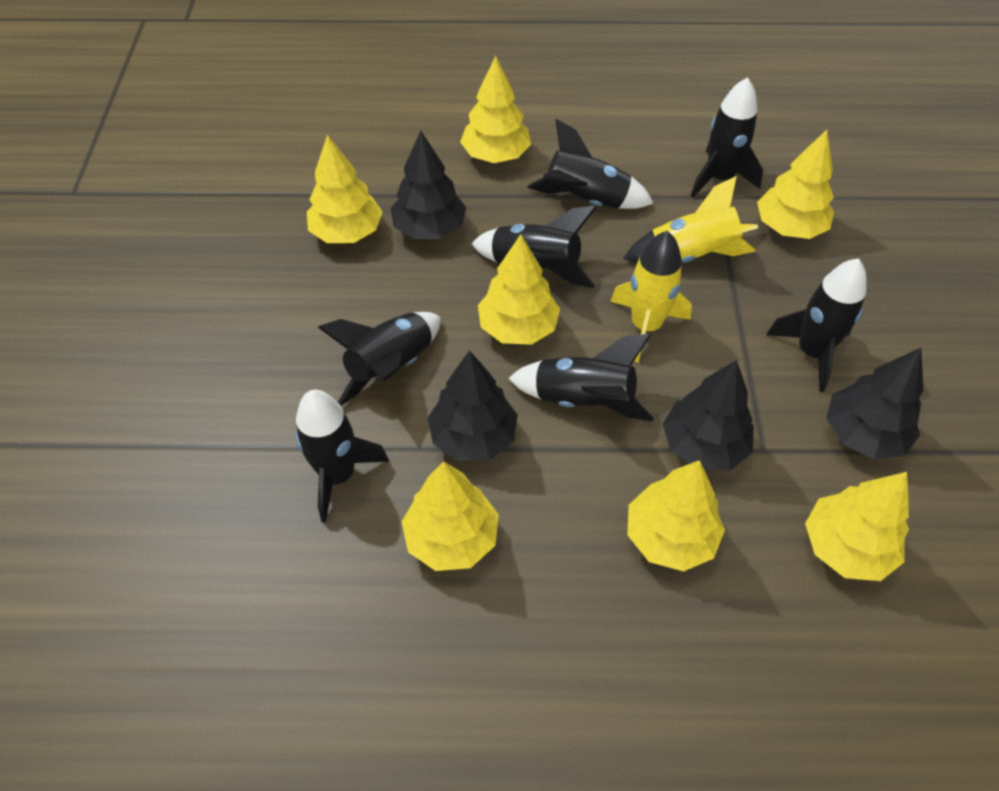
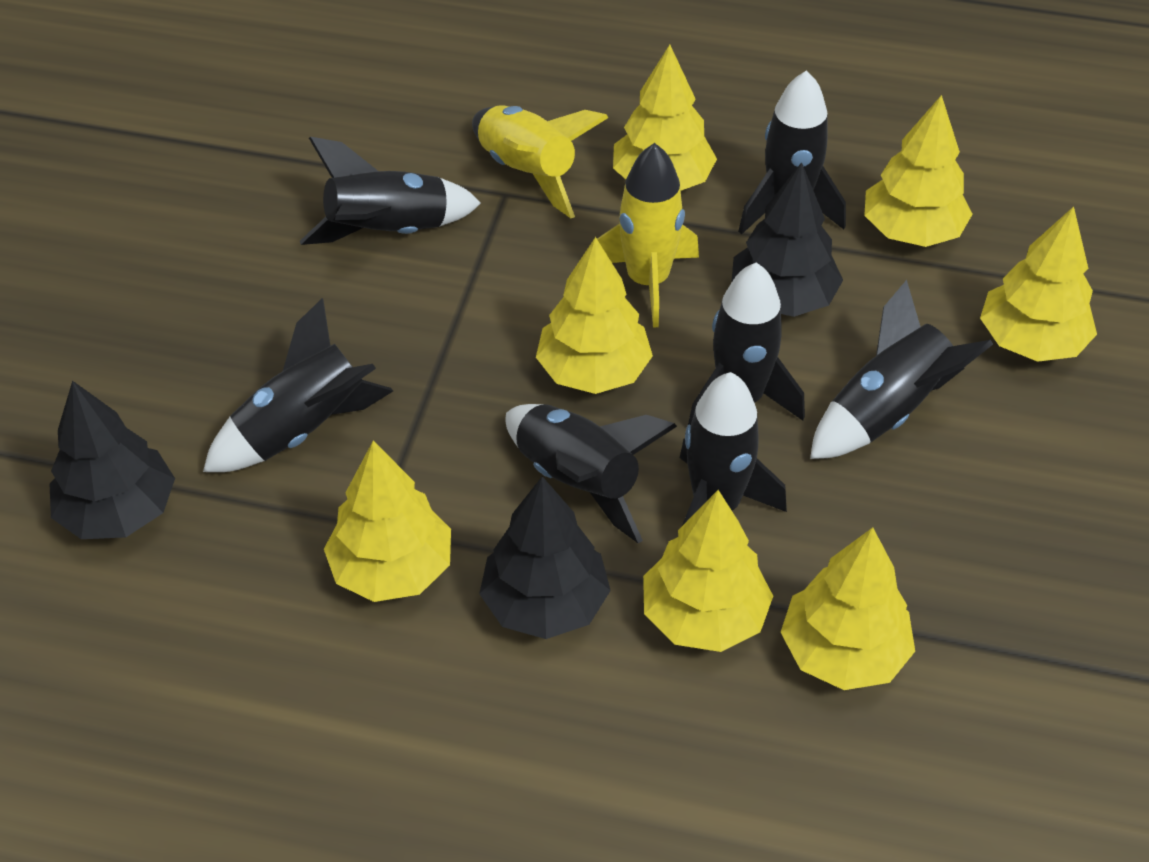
black tree: 4 -> 3

